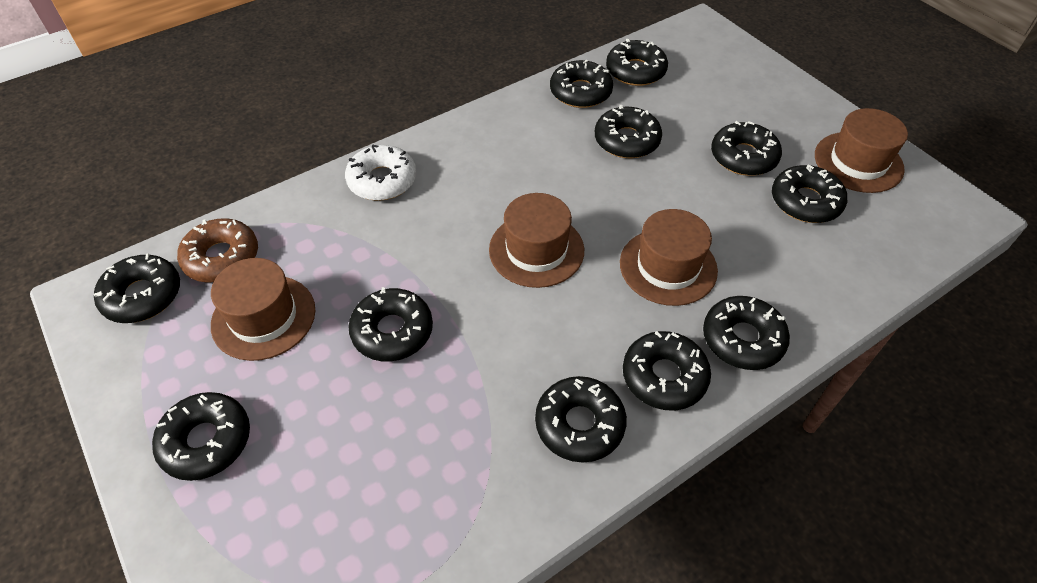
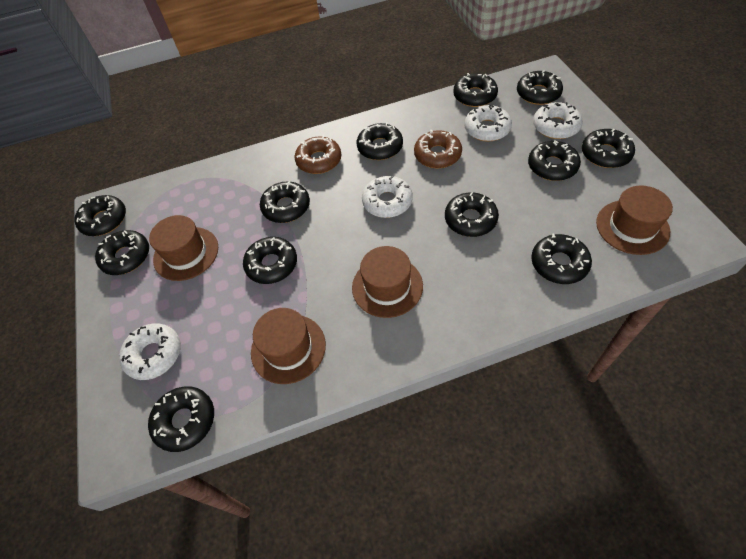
black donut: 11 -> 12
brown donut: 1 -> 2
white donut: 1 -> 4

